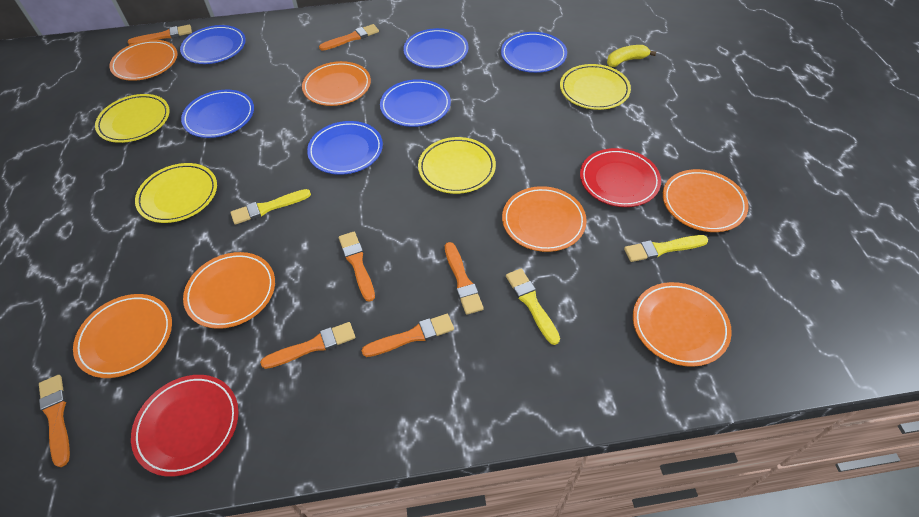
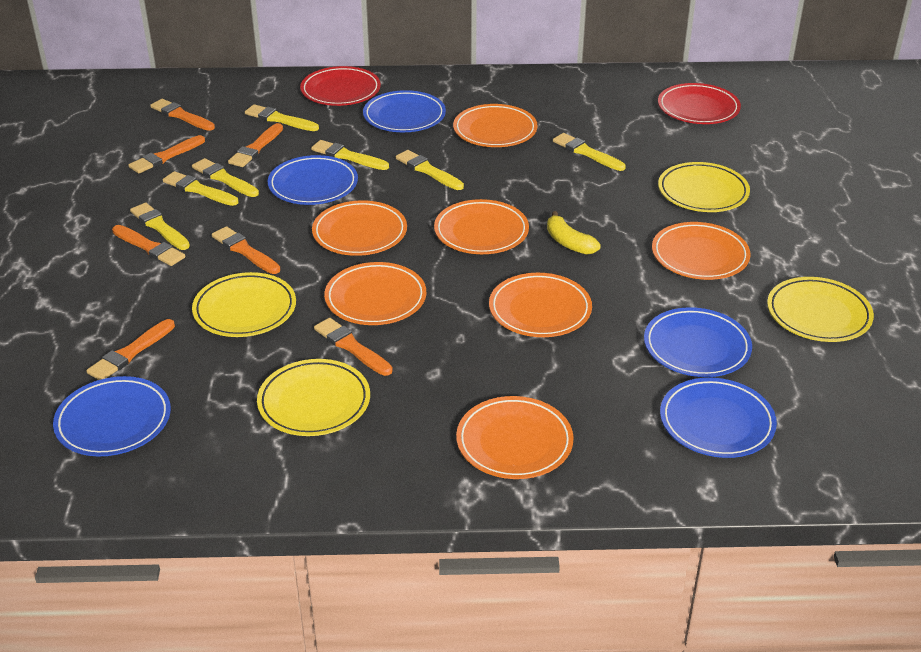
blue plate: 6 -> 5
yellow brush: 3 -> 7

